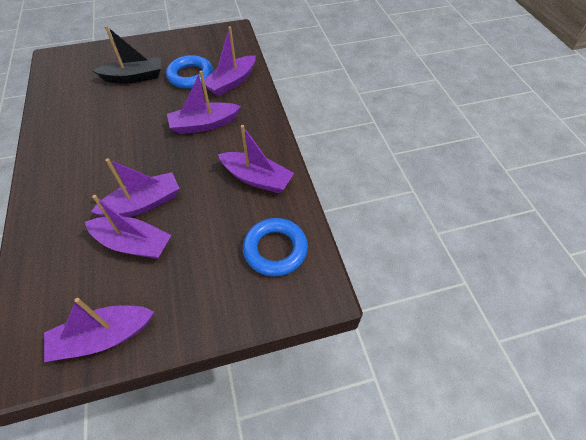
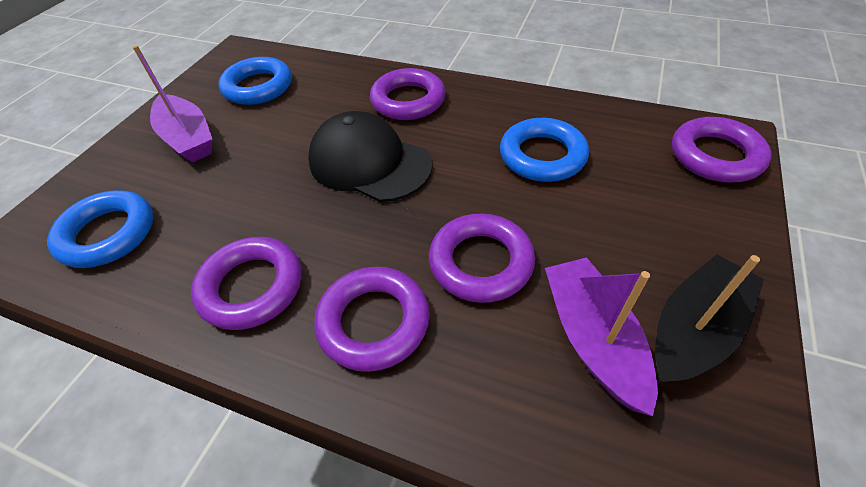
black cap: 0 -> 1
blue ring: 2 -> 3
purple boat: 6 -> 2
purple ring: 0 -> 5

